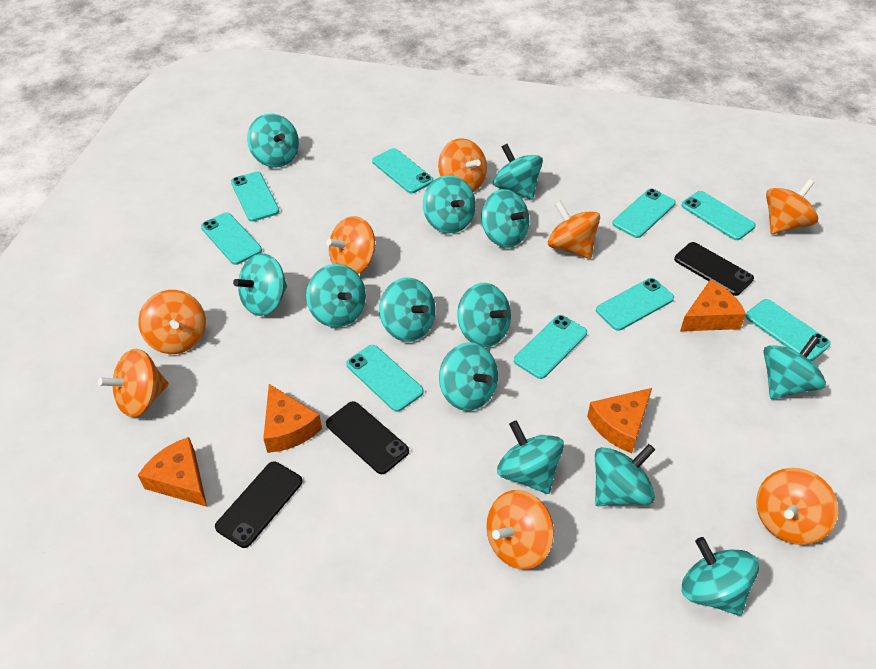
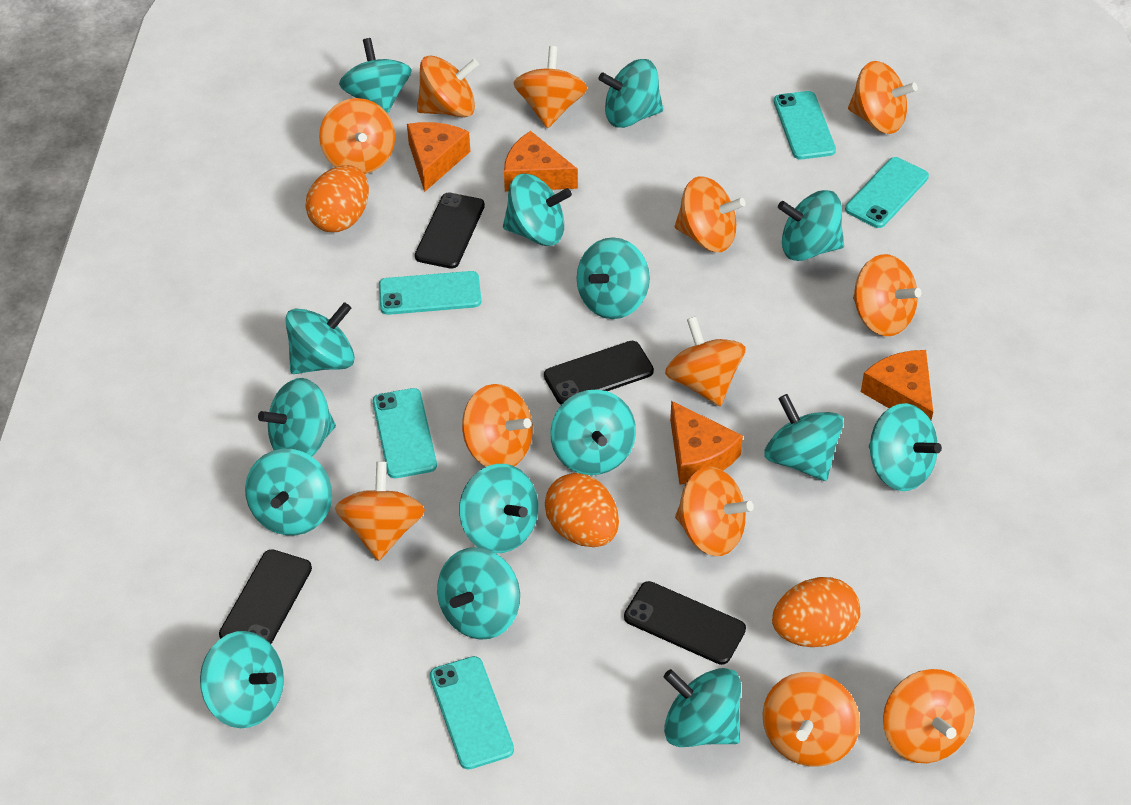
black phone: 3 -> 4
orange egg: 0 -> 3
orange spinning top: 8 -> 12
turquoise phone: 9 -> 5
turquoise spinning top: 13 -> 15

